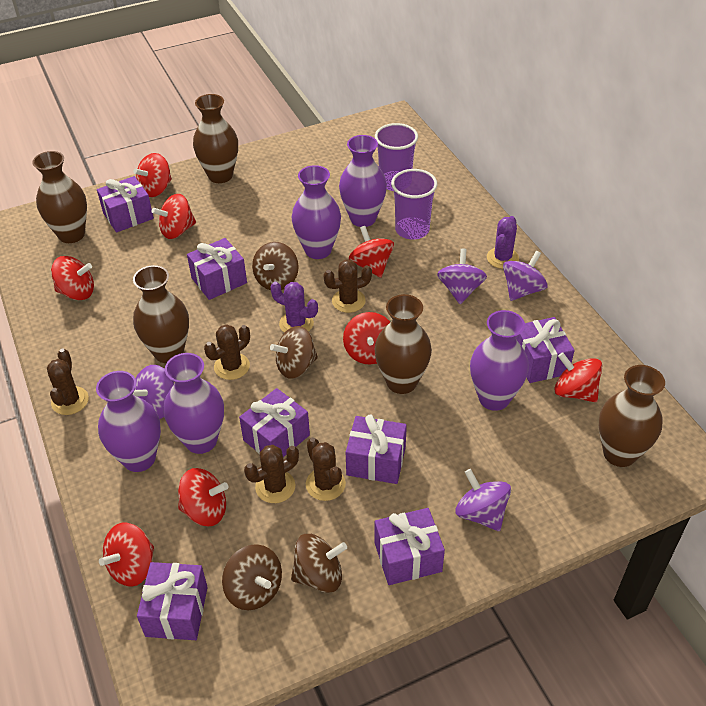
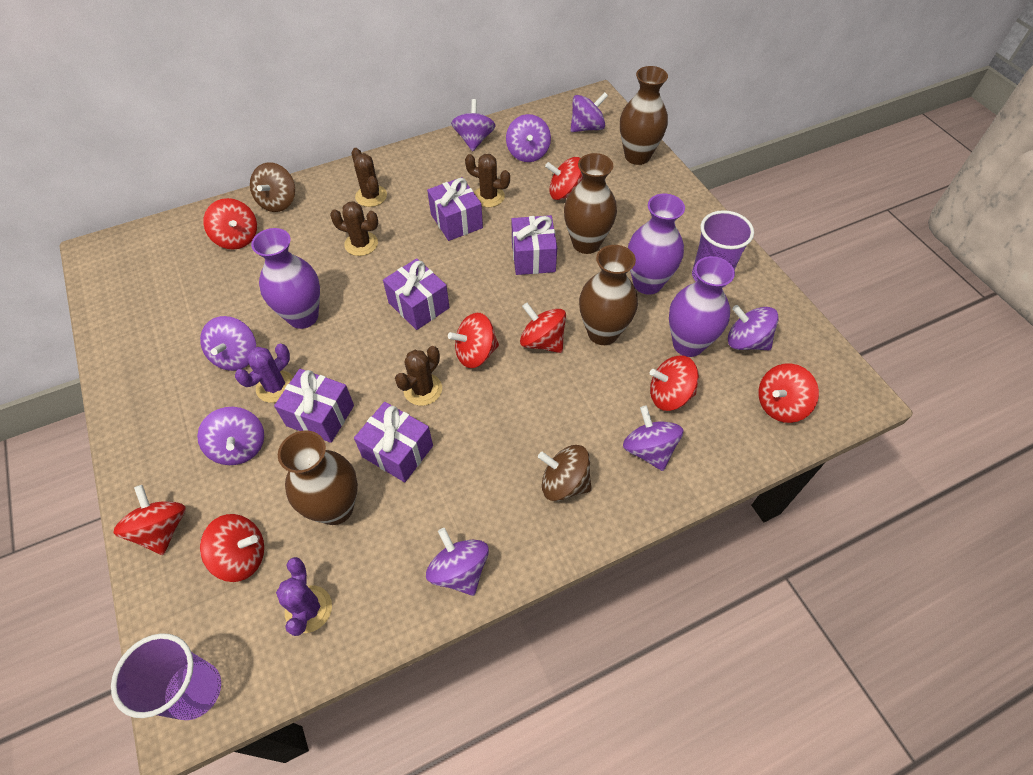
brown cactus: 5 -> 4
brown spinning top: 4 -> 2
brown vase: 5 -> 4
purple gift: 7 -> 5
purple spinning top: 4 -> 8
purple vase: 5 -> 3

